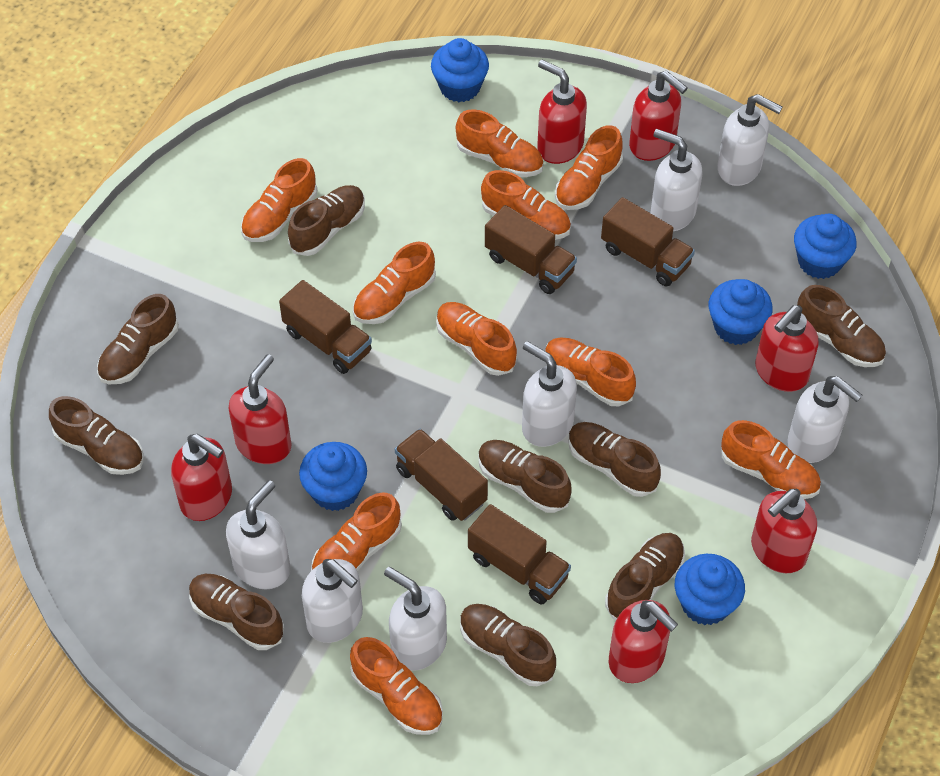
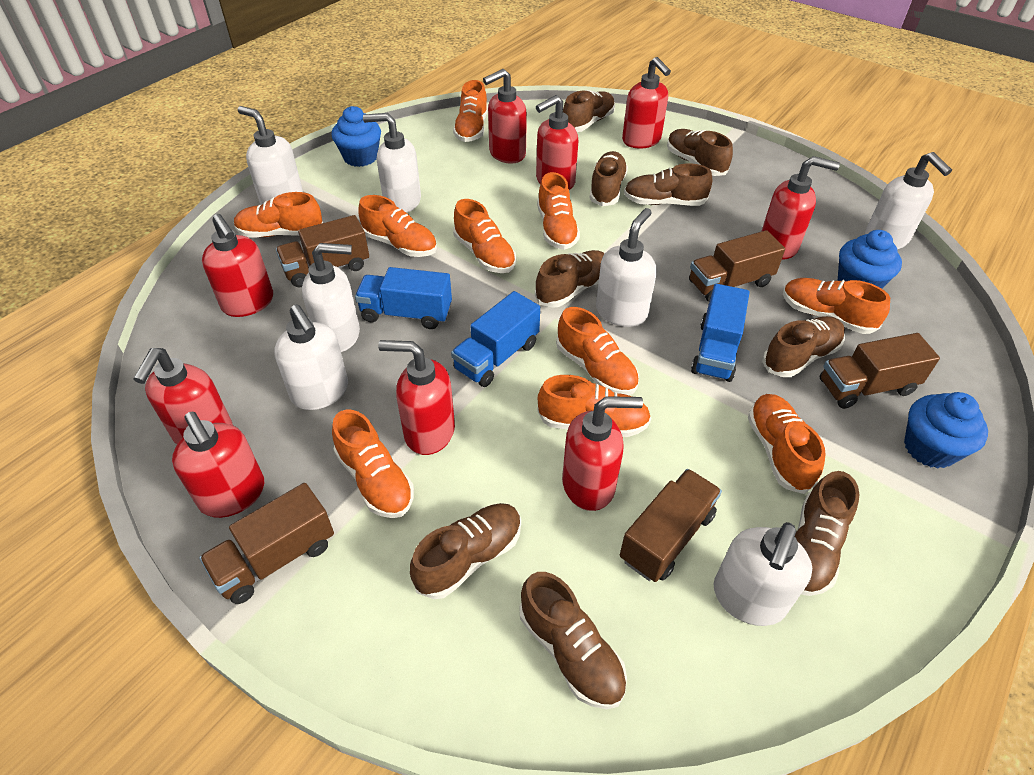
blue cupcake: 5 -> 3
blue truck: 0 -> 3
red soap dispenser: 7 -> 9

